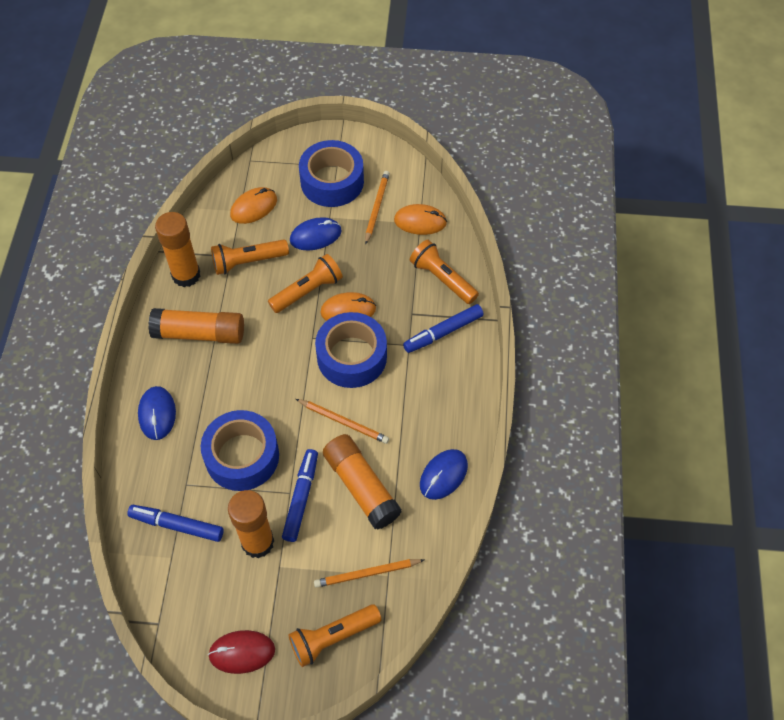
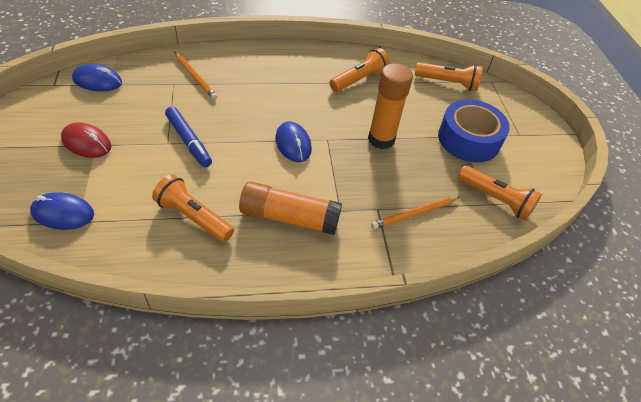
blue marker: 3 -> 1
blue tape: 3 -> 1
orange glue stick: 4 -> 2
orange mouse: 3 -> 0
orange pencil: 3 -> 2

